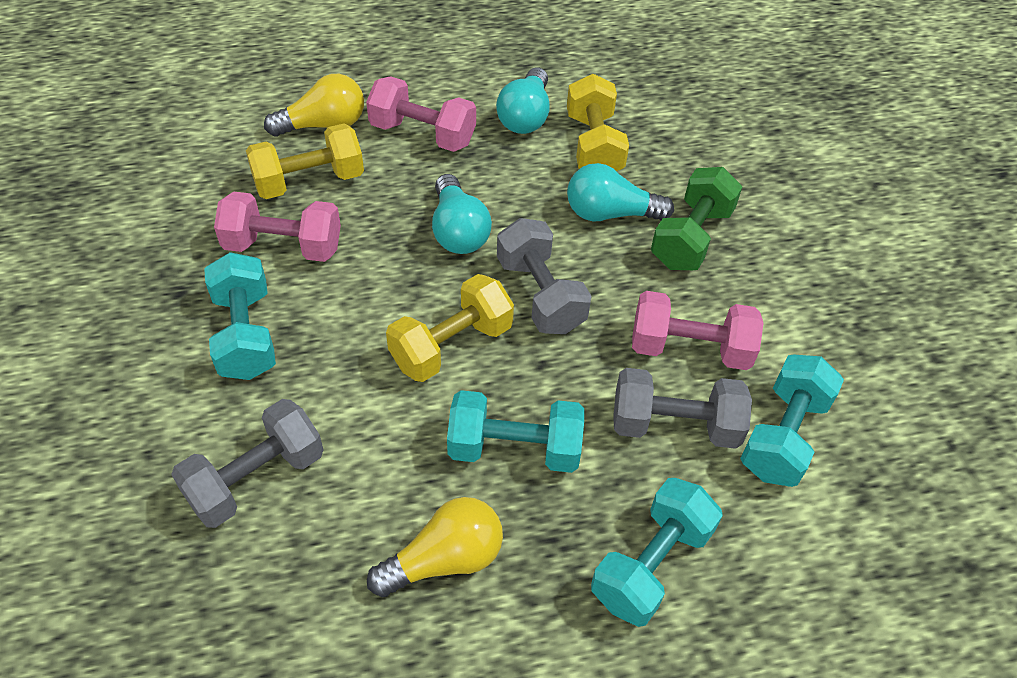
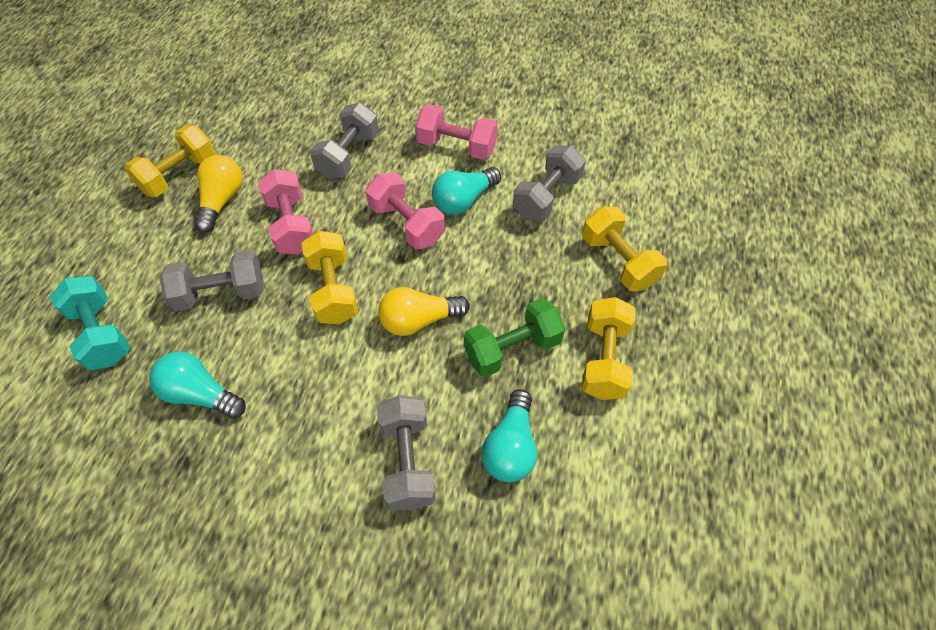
grey dumbbell: 3 -> 4
turquoise dumbbell: 4 -> 1
yellow dumbbell: 3 -> 4

